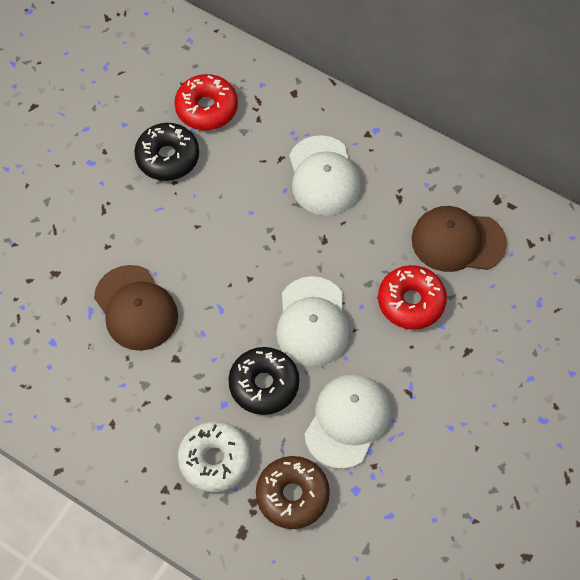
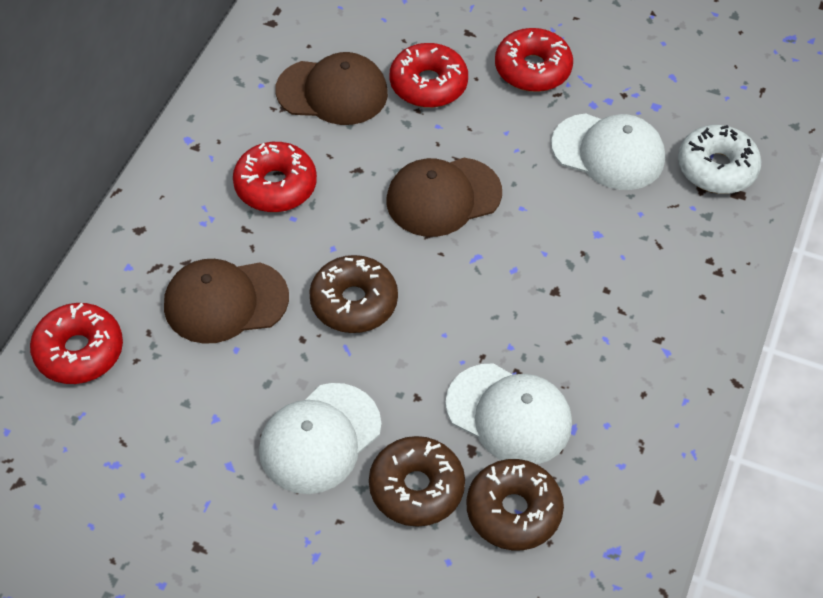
black donut: 2 -> 0
brown cap: 2 -> 3
brown donut: 1 -> 3
red donut: 2 -> 4

